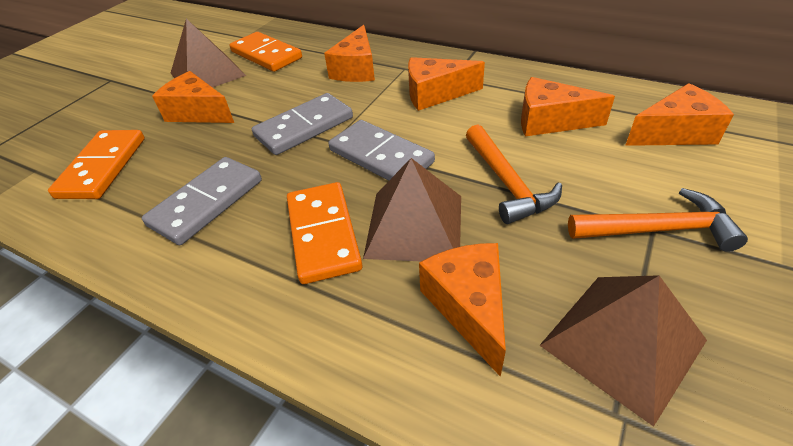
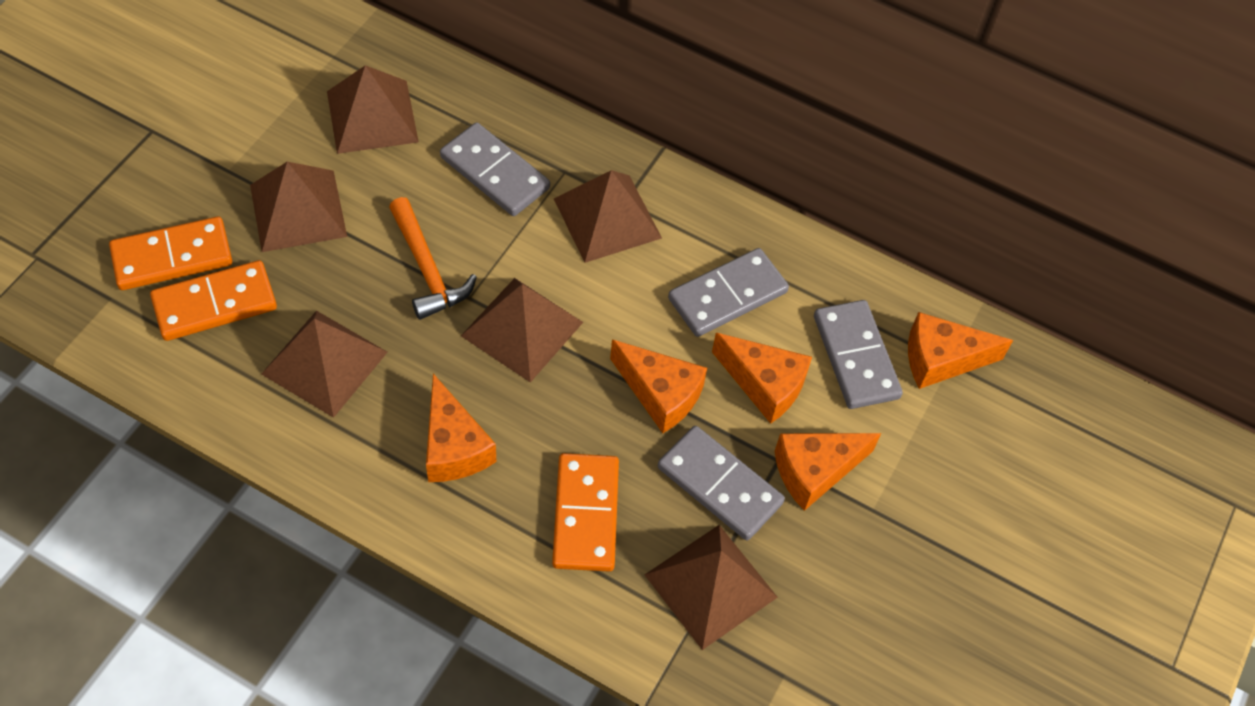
brown pyramid: 3 -> 6
grey domino: 3 -> 4
orange cheese: 6 -> 5
orange hammer: 2 -> 1

